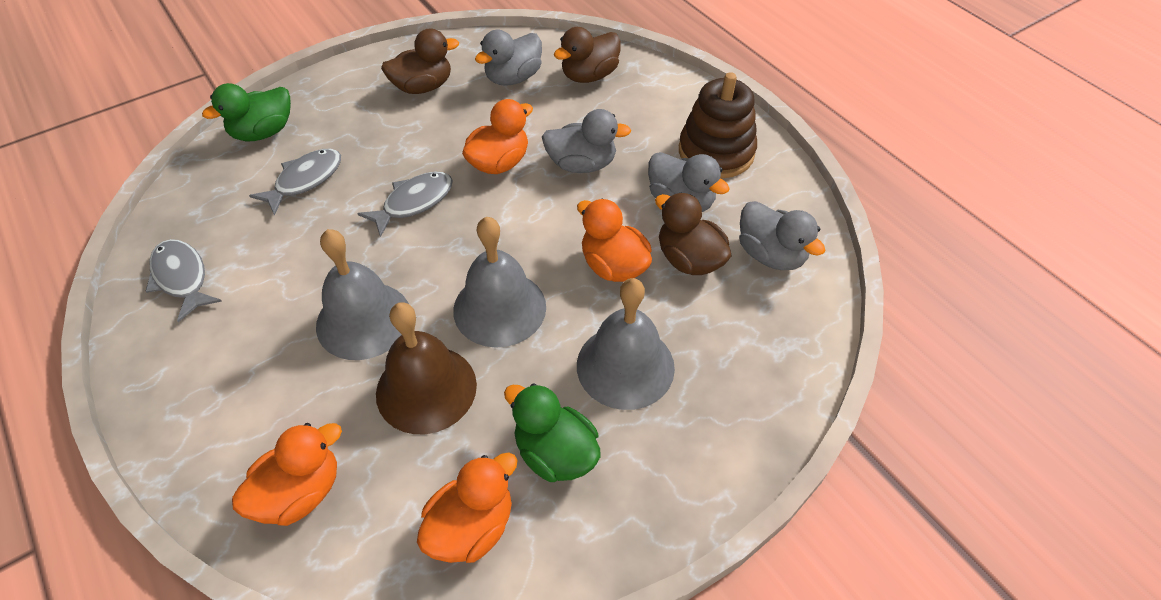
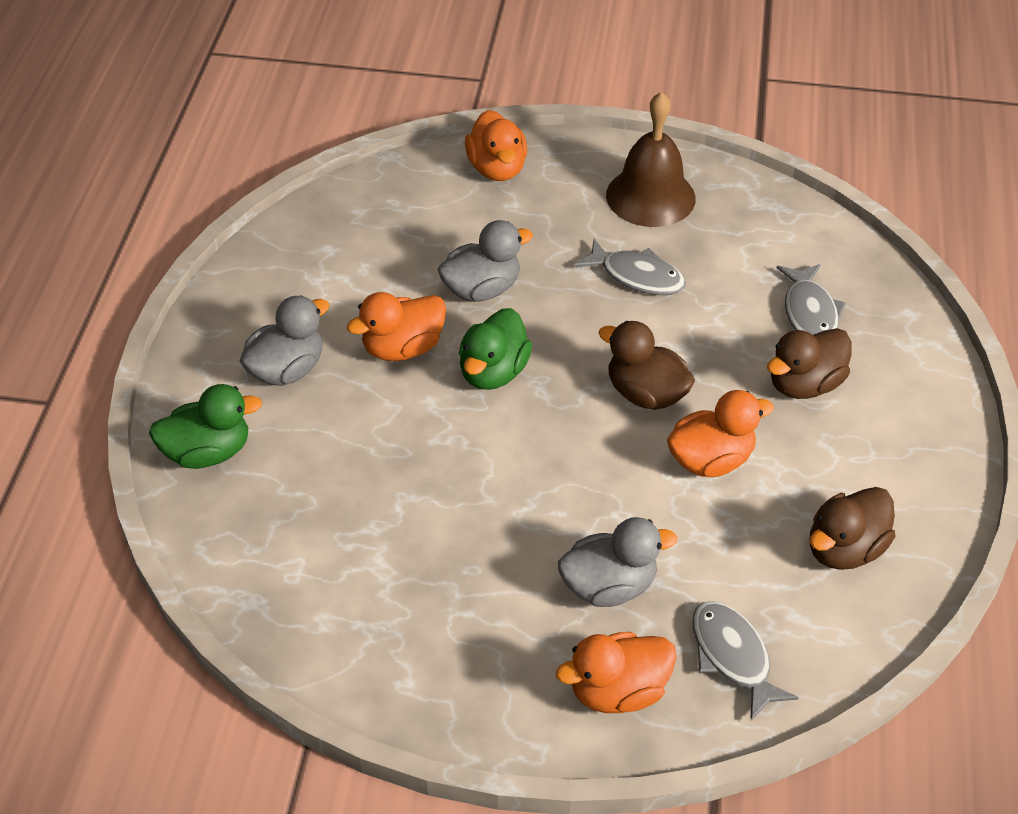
brown stacking toy: 1 -> 0
grey bell: 3 -> 0
grey duck: 4 -> 3

